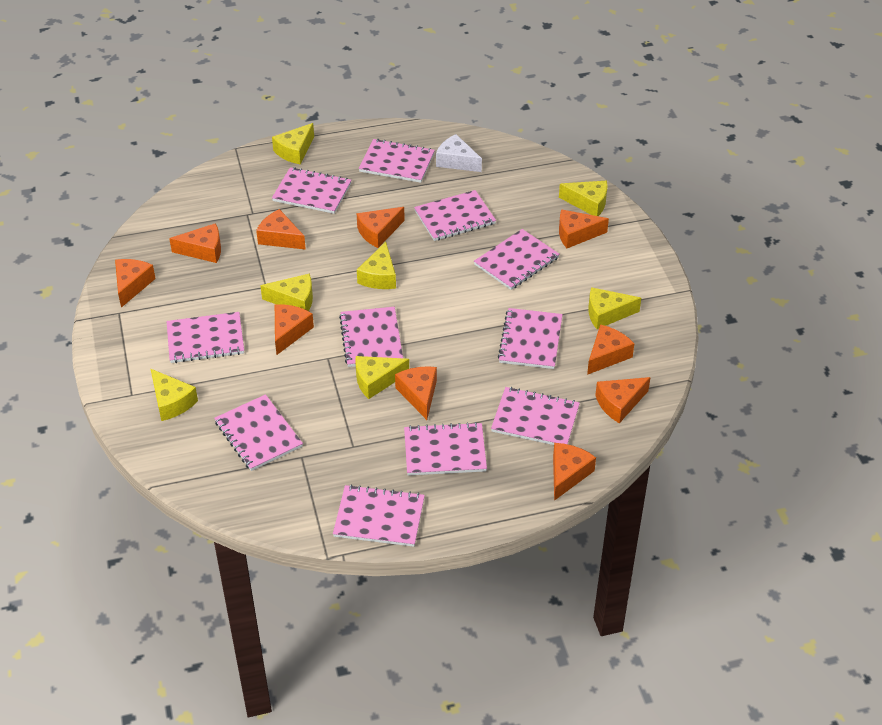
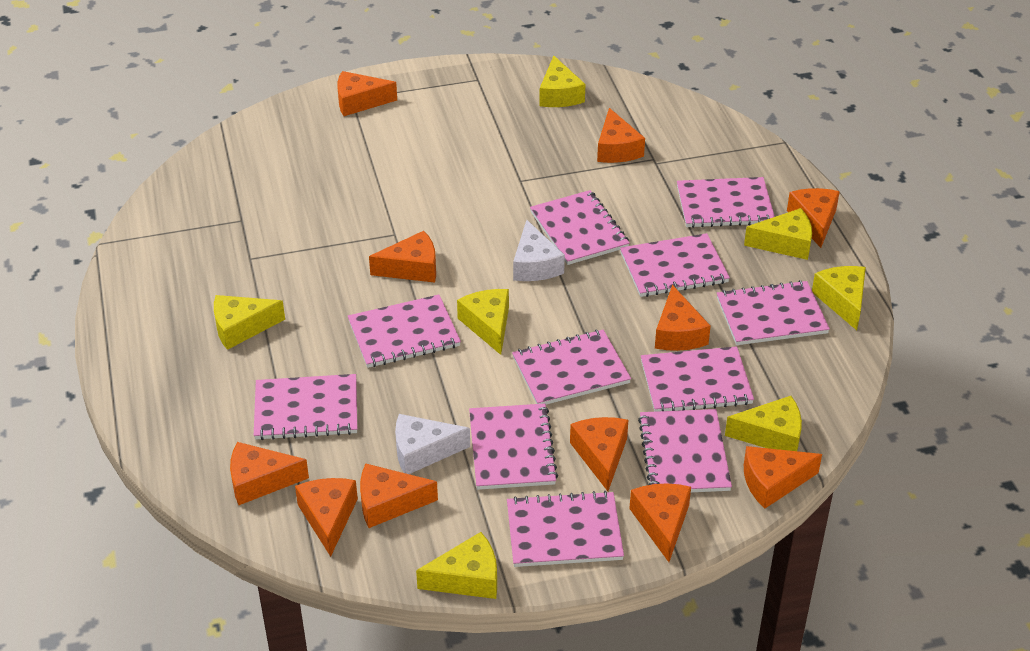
orange cheese: 10 -> 11
white cheese: 1 -> 2

